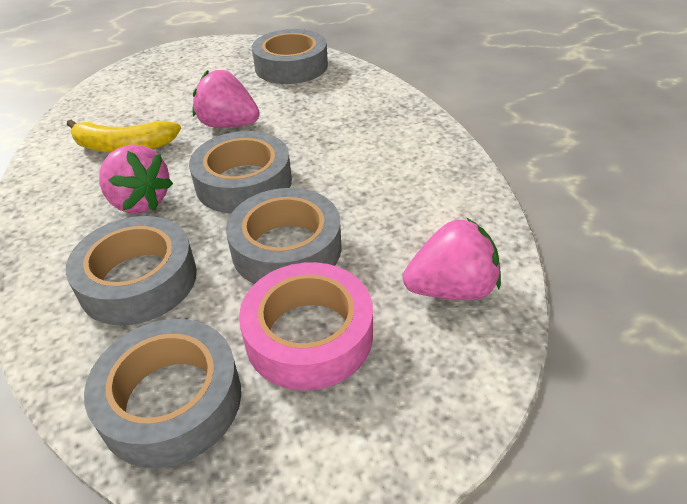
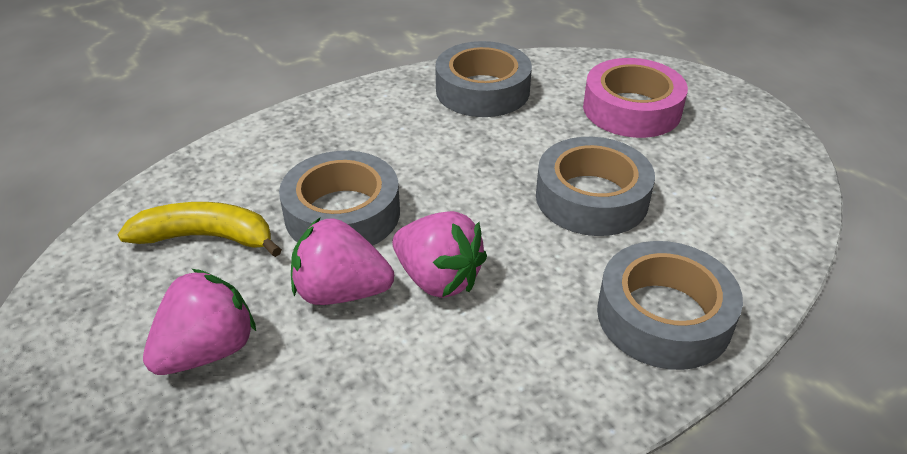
grey tape: 5 -> 4

